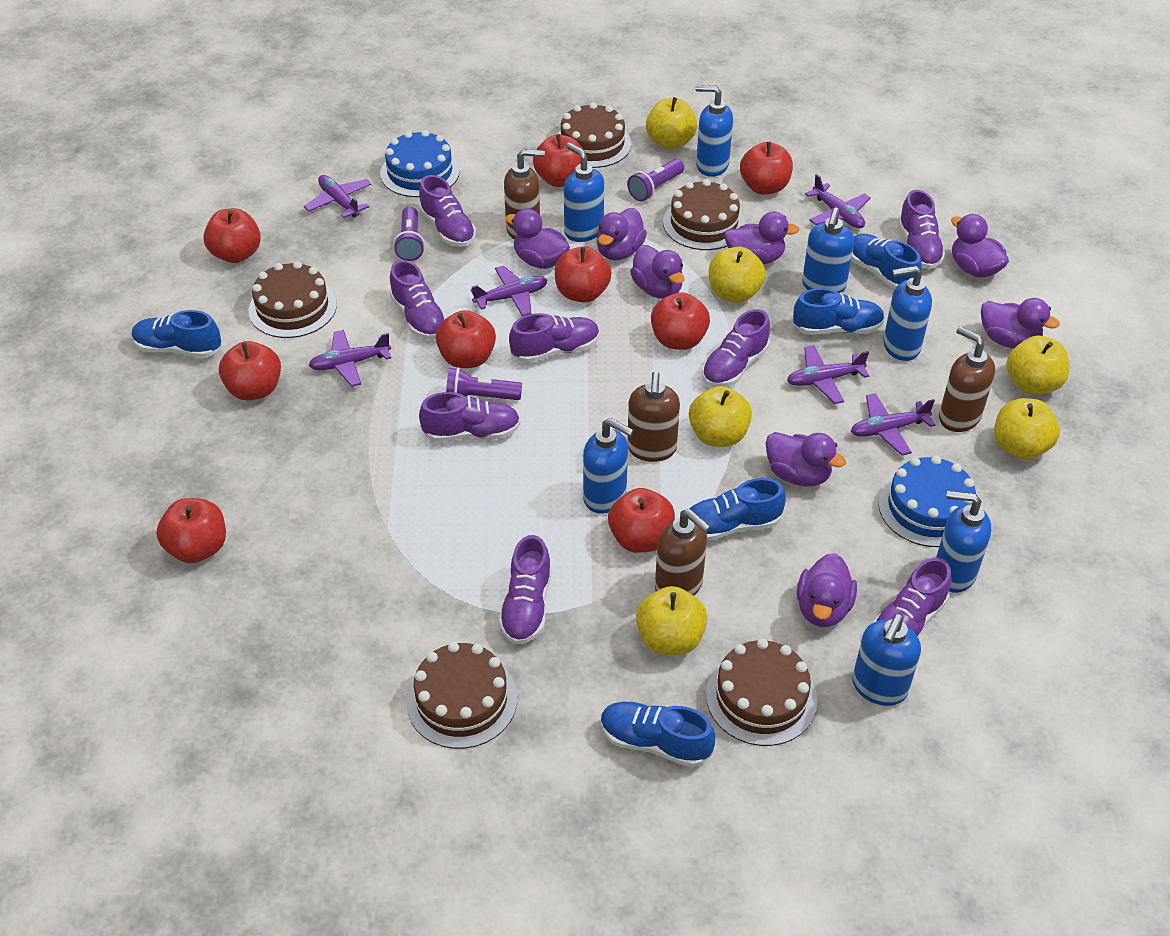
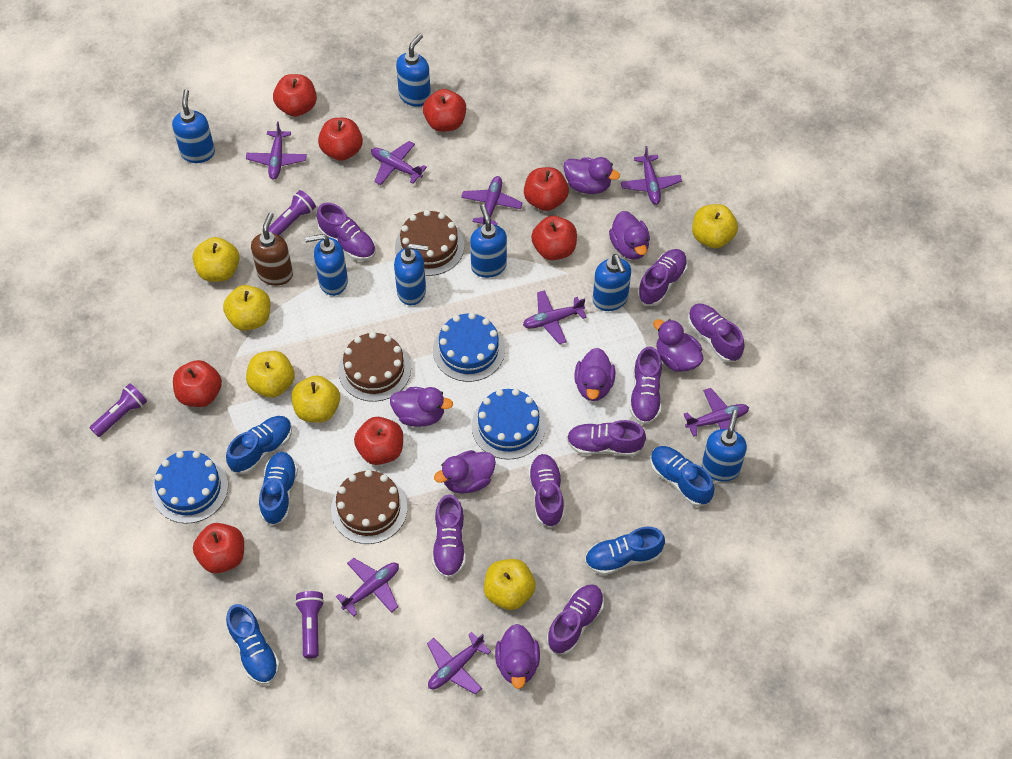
blue cake: 2 -> 3
brown cake: 5 -> 3
brown soap dispenser: 4 -> 1
purple duck: 8 -> 7
purple plane: 6 -> 8
red apple: 9 -> 8

